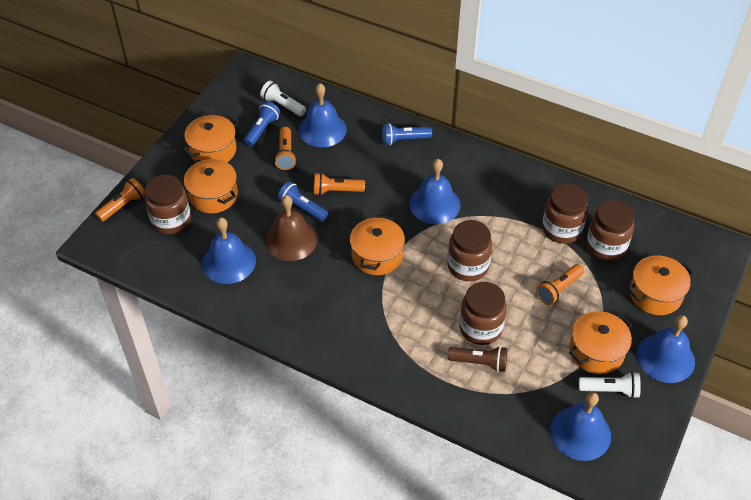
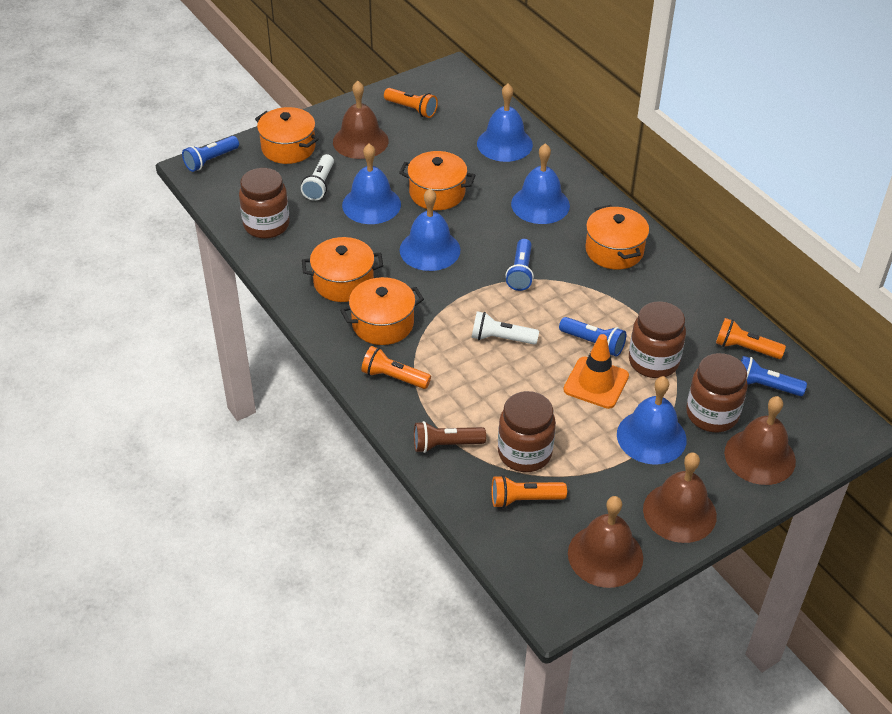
blue flashlight: 3 -> 4
brown bell: 1 -> 4
brown jar: 5 -> 4
orange traffic cone: 0 -> 1

